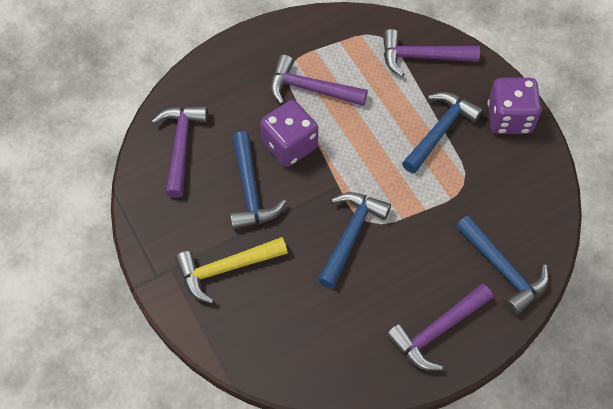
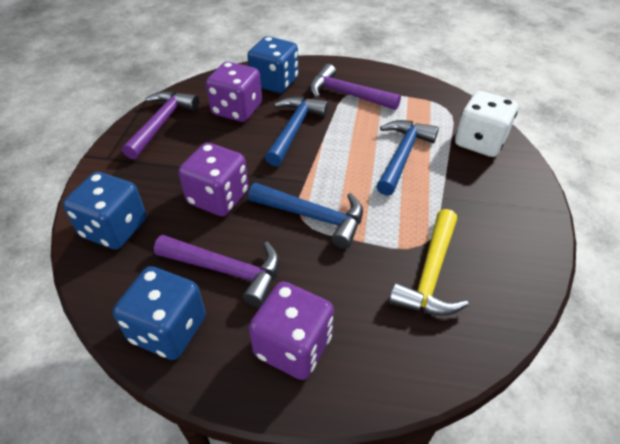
blue dice: 0 -> 3
blue hammer: 4 -> 3
purple dice: 2 -> 3
purple hammer: 4 -> 3
white dice: 0 -> 1

